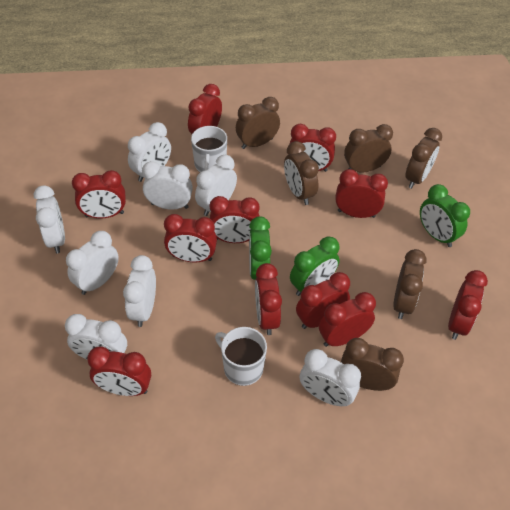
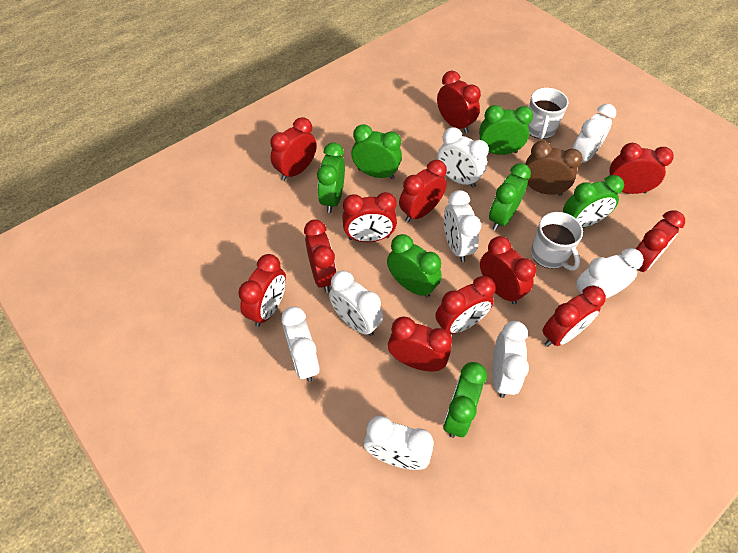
brown clock: 6 -> 1
green clock: 3 -> 7
red clock: 11 -> 12

